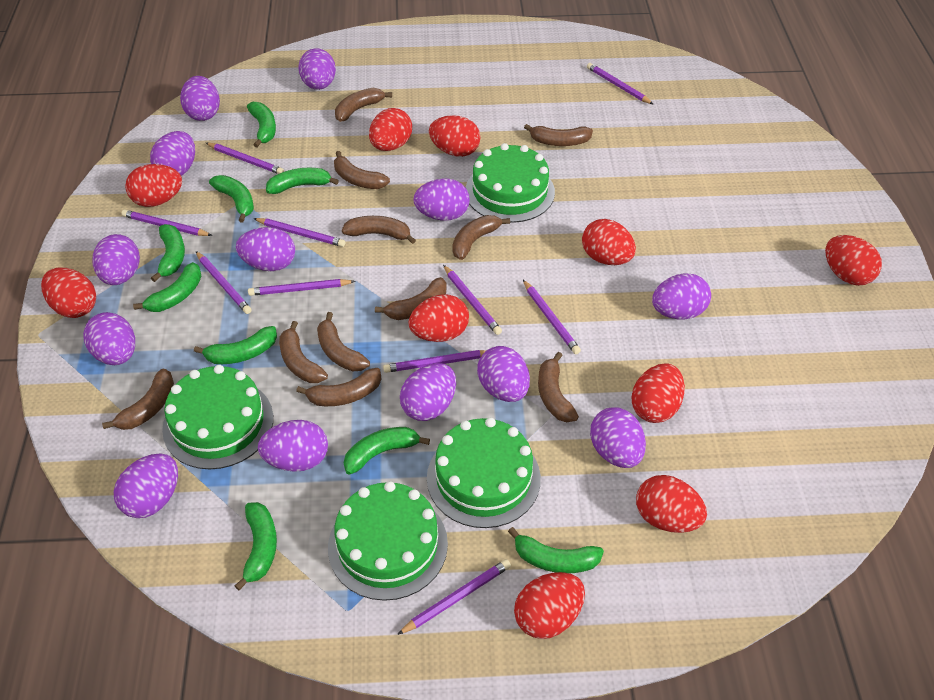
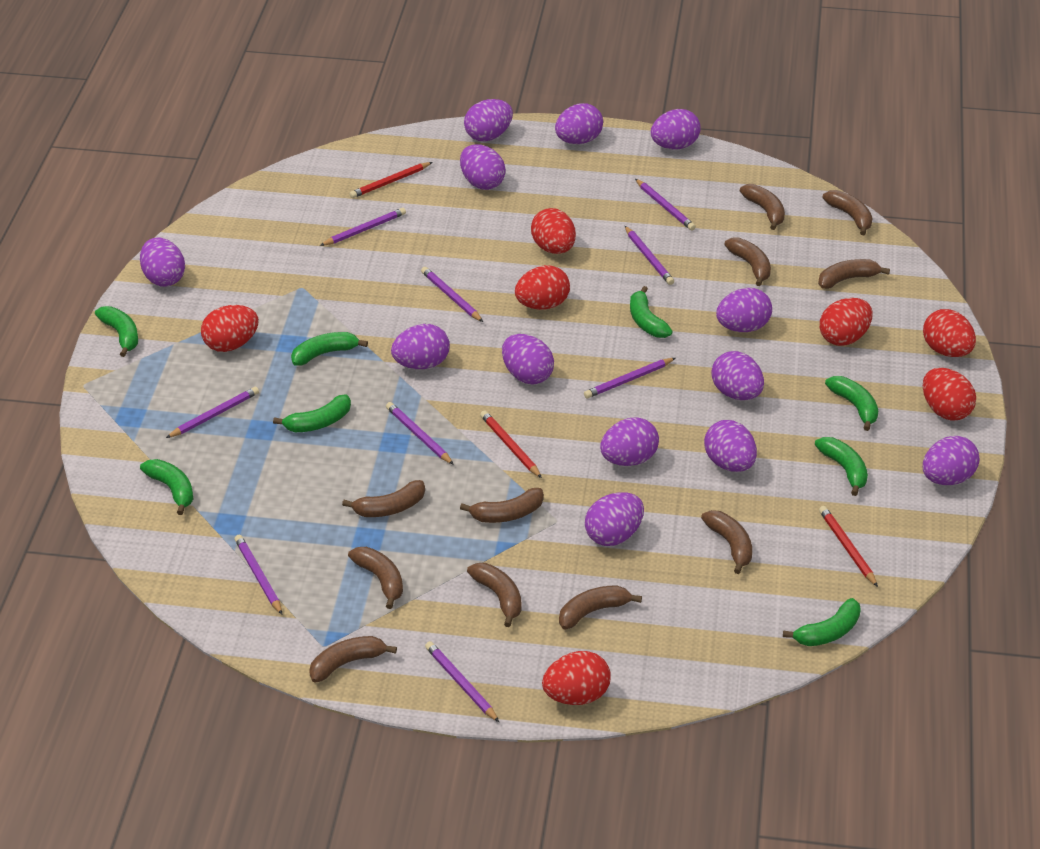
green banana: 9 -> 8
green cake: 4 -> 0
purple pencil: 10 -> 9
red egg: 10 -> 7
red pencil: 0 -> 3

